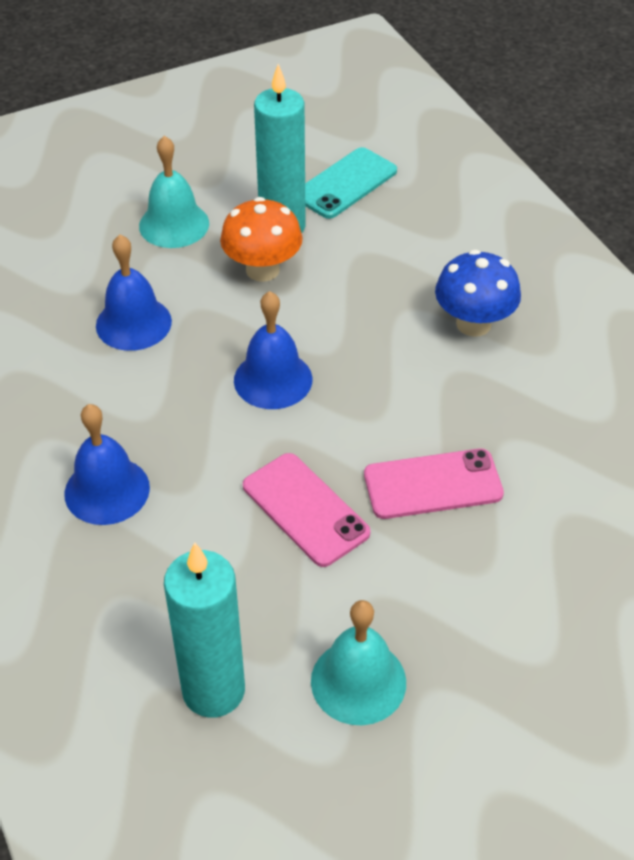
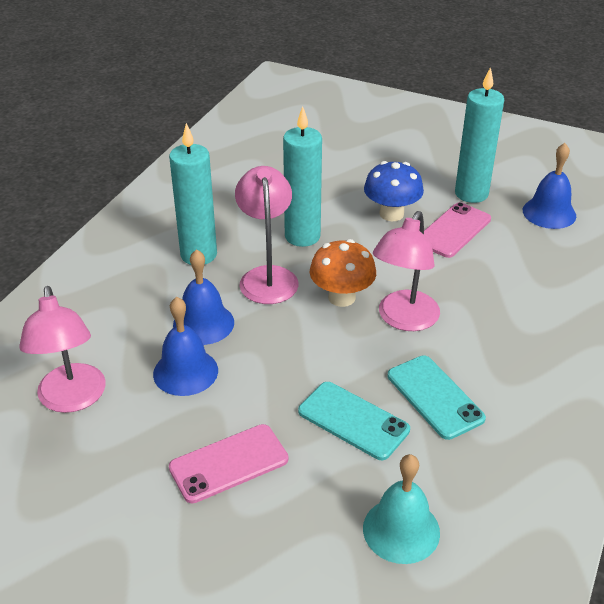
pink lamp: 0 -> 3
turquoise bell: 2 -> 1
turquoise candle: 2 -> 3
turquoise phone: 1 -> 2

